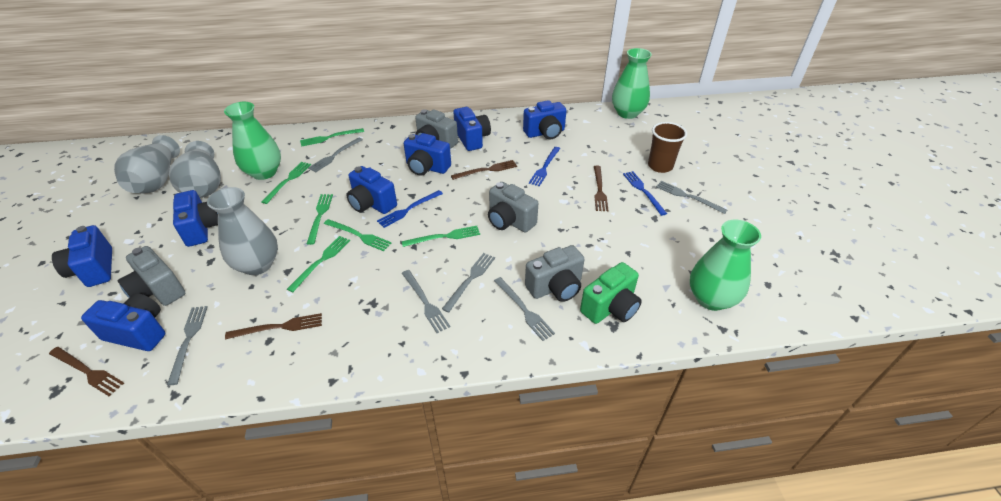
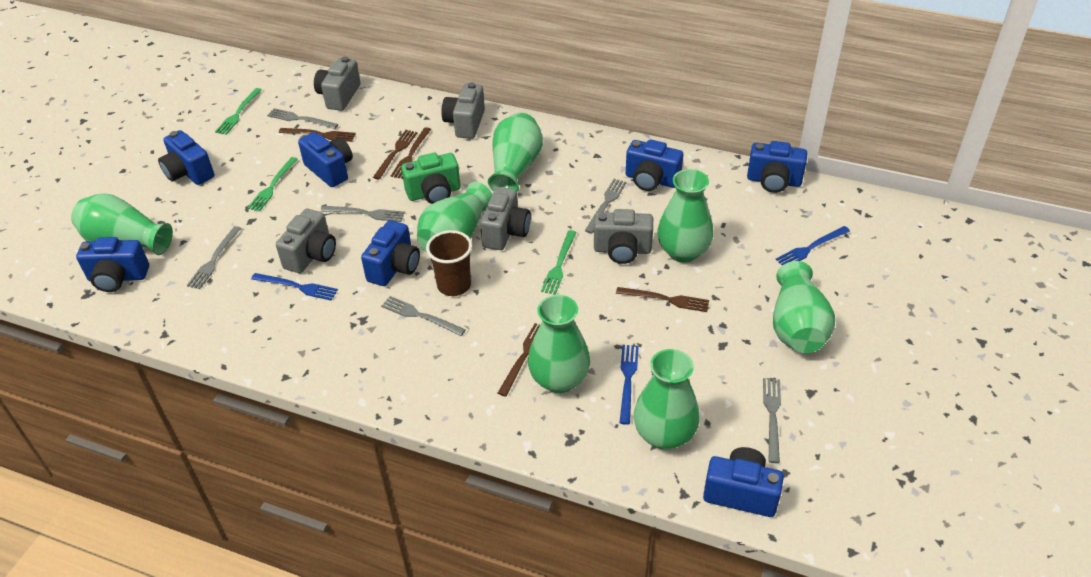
brown fork: 4 -> 5
green fork: 6 -> 3
green vase: 3 -> 7
grey camera: 4 -> 5
grey vase: 3 -> 0

